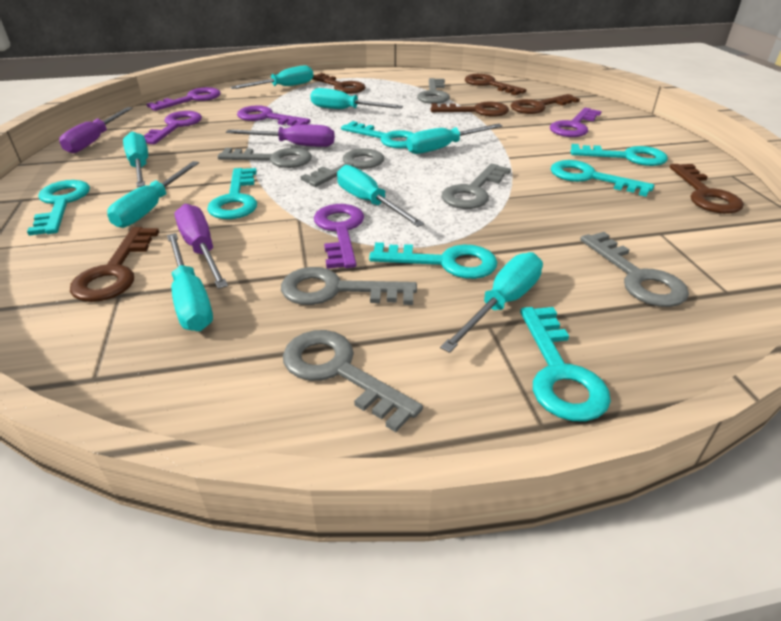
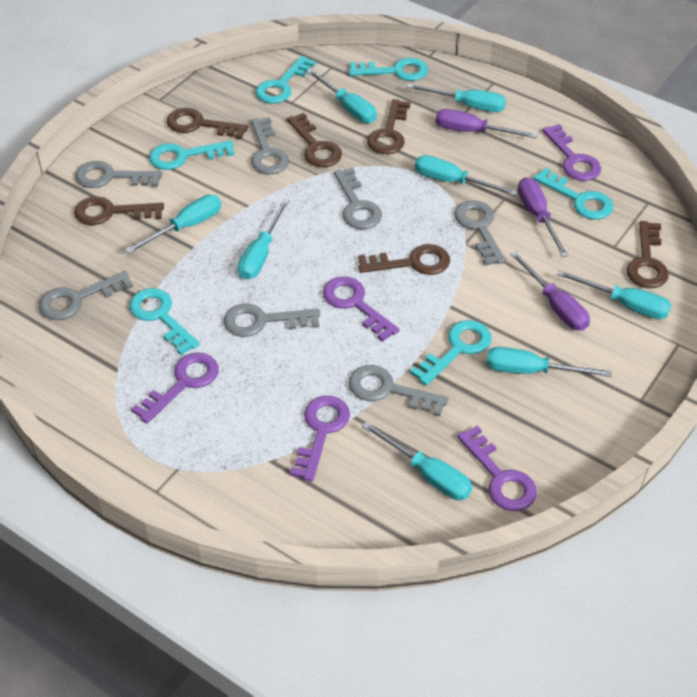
turquoise key: 7 -> 6

